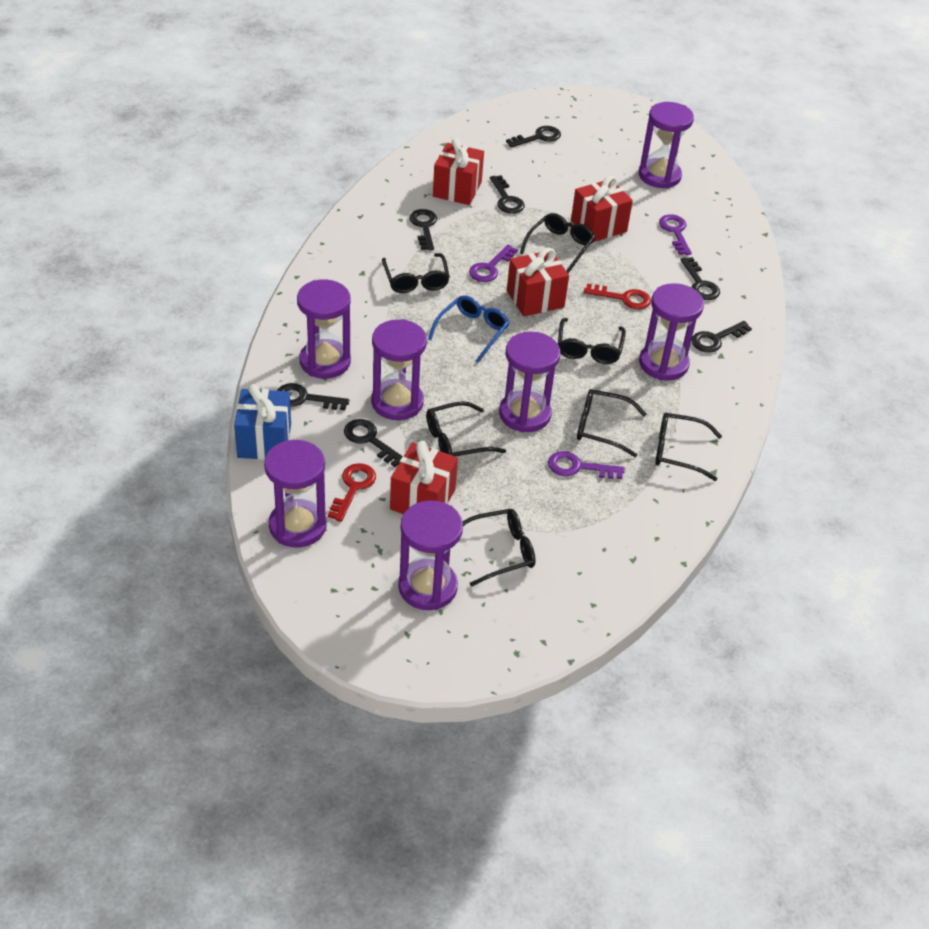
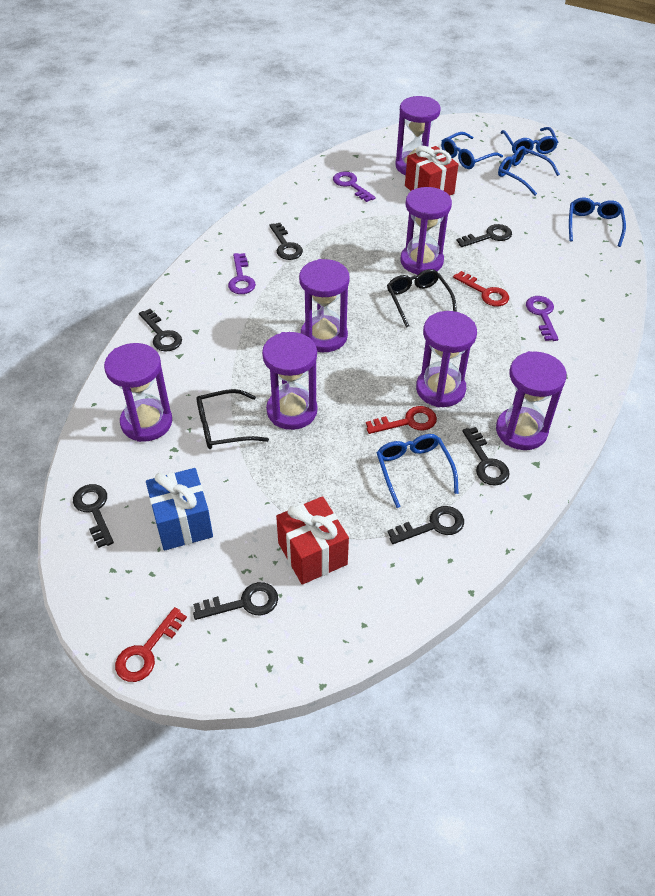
black glasses: 7 -> 2
blue glasses: 1 -> 5
red gift: 4 -> 2
red key: 2 -> 3

